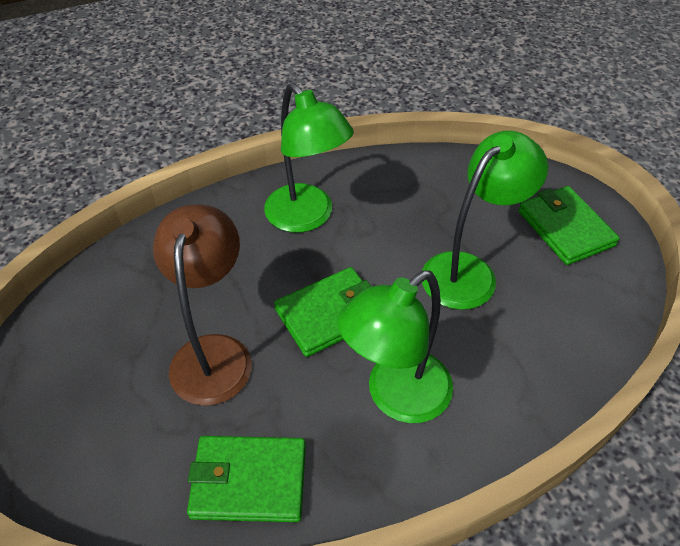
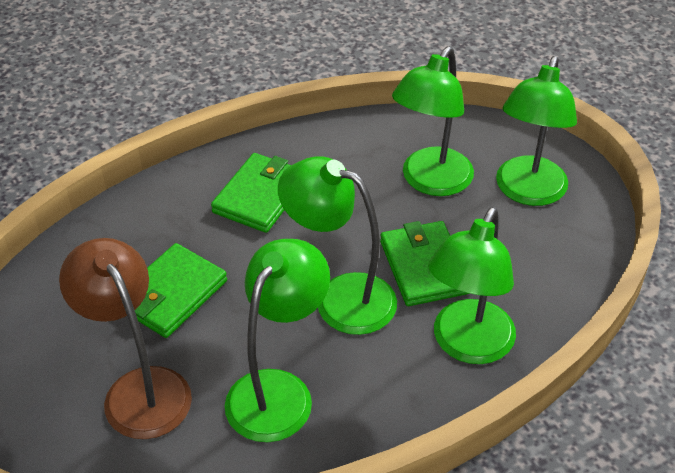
green lamp: 3 -> 5

